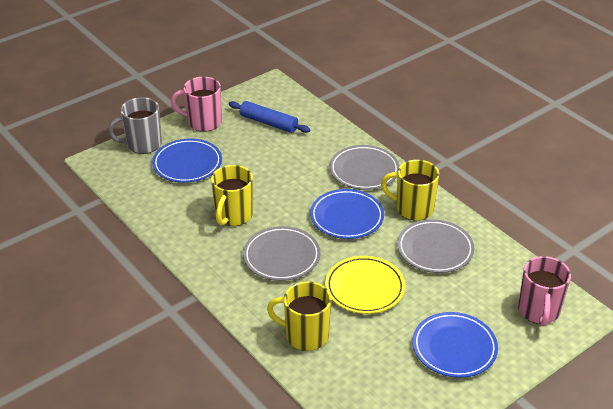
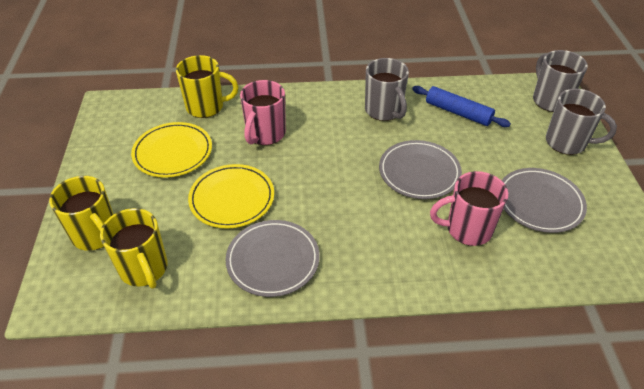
blue plate: 3 -> 0
grey mug: 1 -> 3
yellow plate: 1 -> 2

